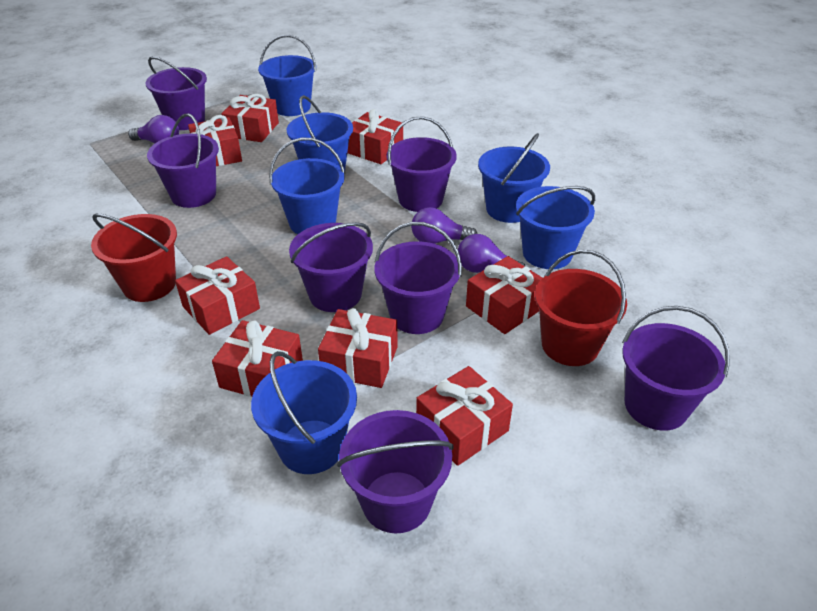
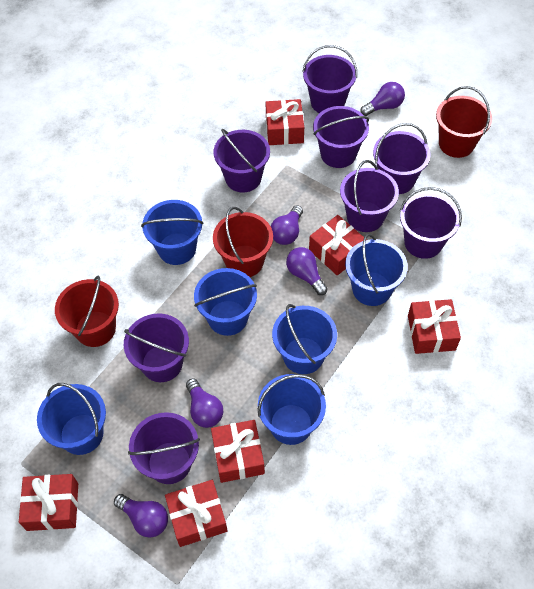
purple bucket: 7 -> 8
purple light bulb: 3 -> 5
red bucket: 2 -> 3
red gift: 8 -> 6

